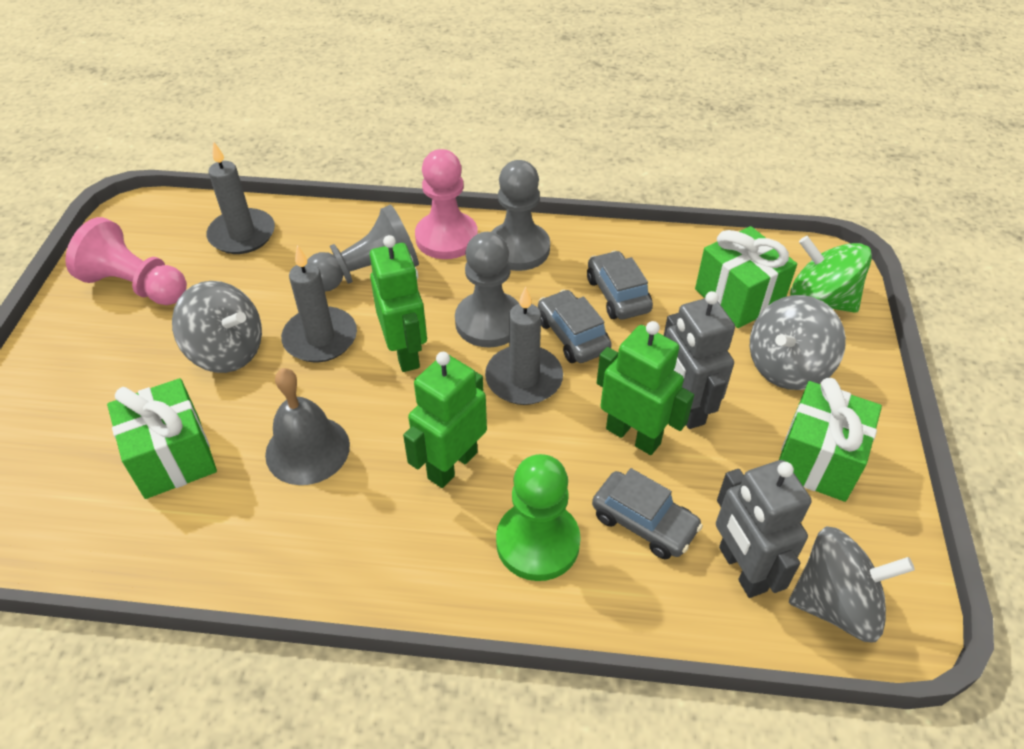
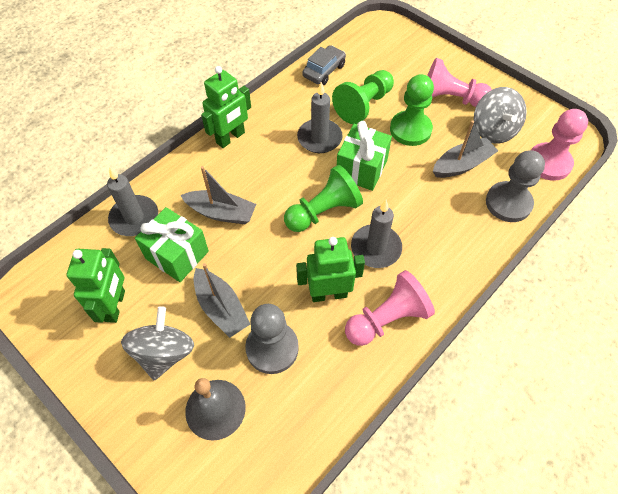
green gift: 3 -> 2
green pawn: 1 -> 3
green spinning top: 1 -> 0
grey boat: 0 -> 3
grey car: 3 -> 1
grey pawn: 3 -> 2
grey robot: 2 -> 0
grey spinning top: 3 -> 2
pink pawn: 2 -> 3

